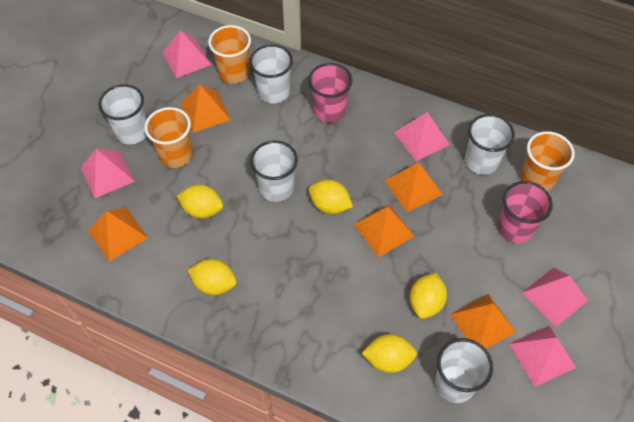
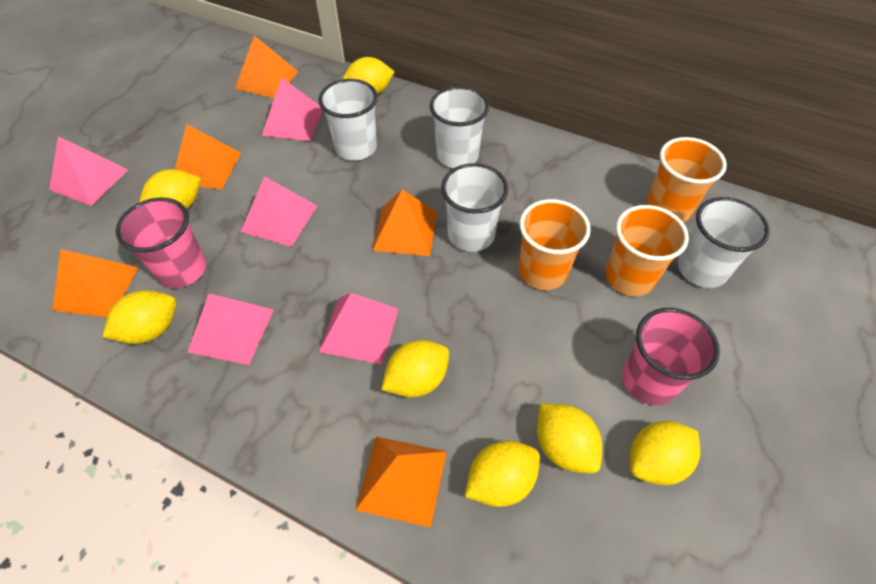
white cup: 5 -> 4
yellow lemon: 5 -> 7

